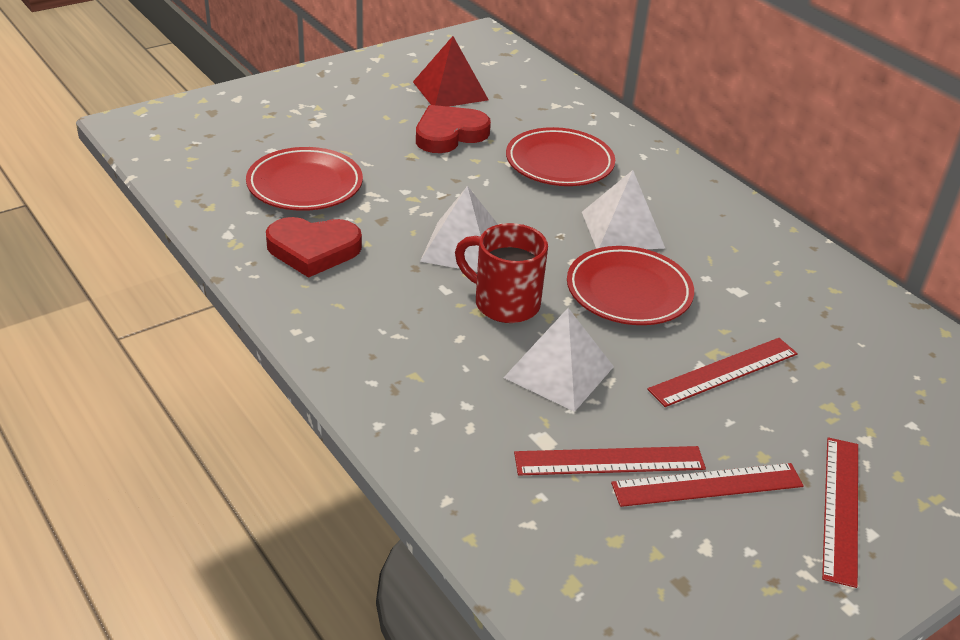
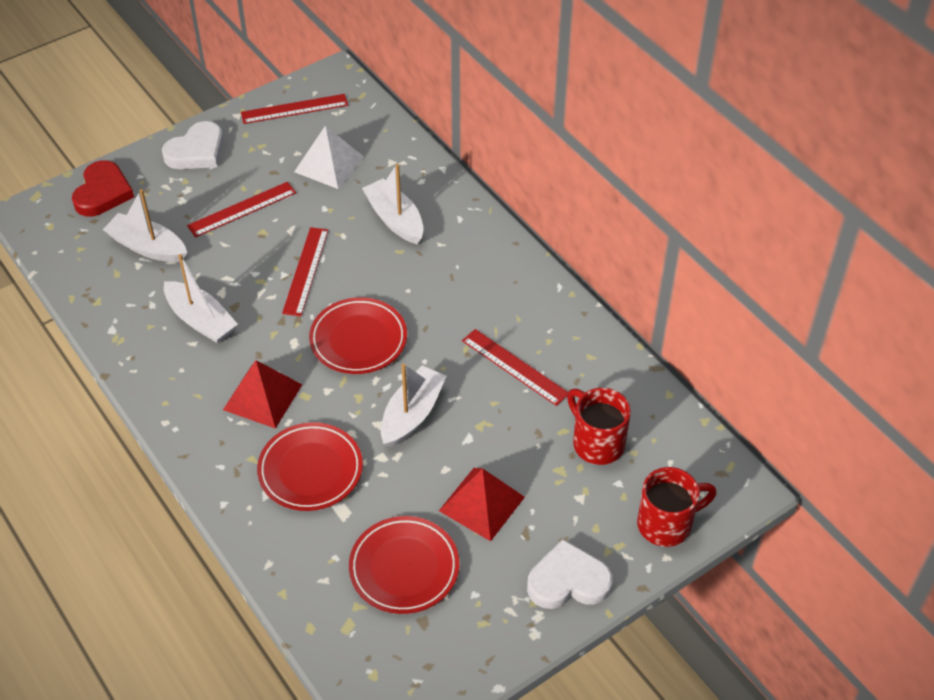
red heart: 2 -> 1
red mug: 1 -> 2
red pyramid: 1 -> 2
white boat: 0 -> 4
white heart: 0 -> 2
white pyramid: 3 -> 1

